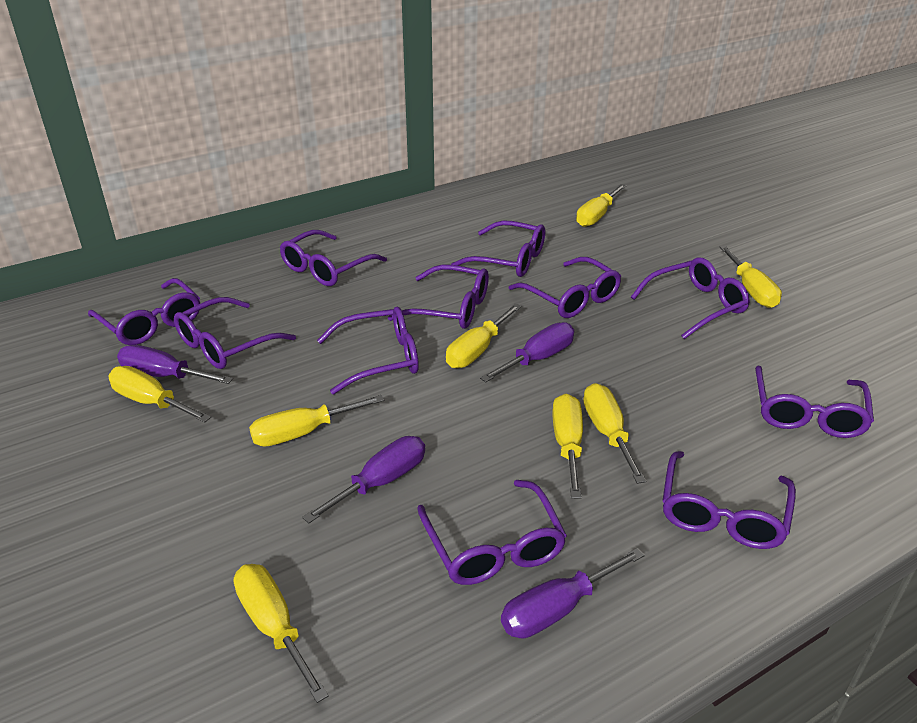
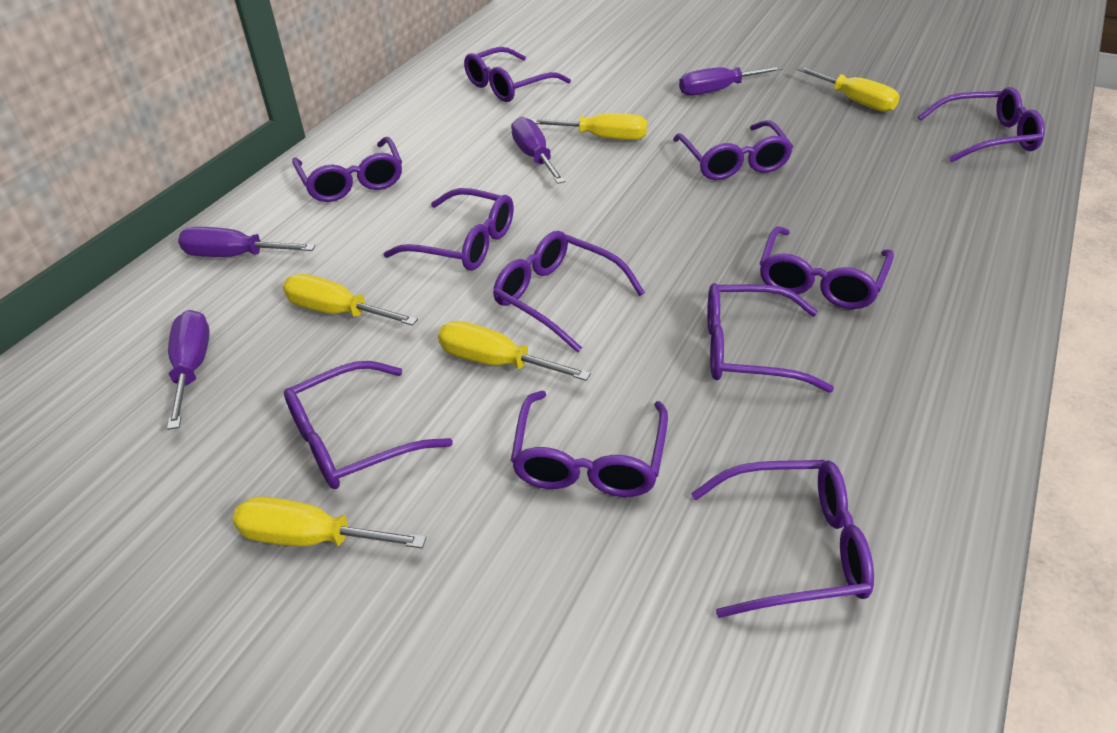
yellow screwdriver: 8 -> 5

